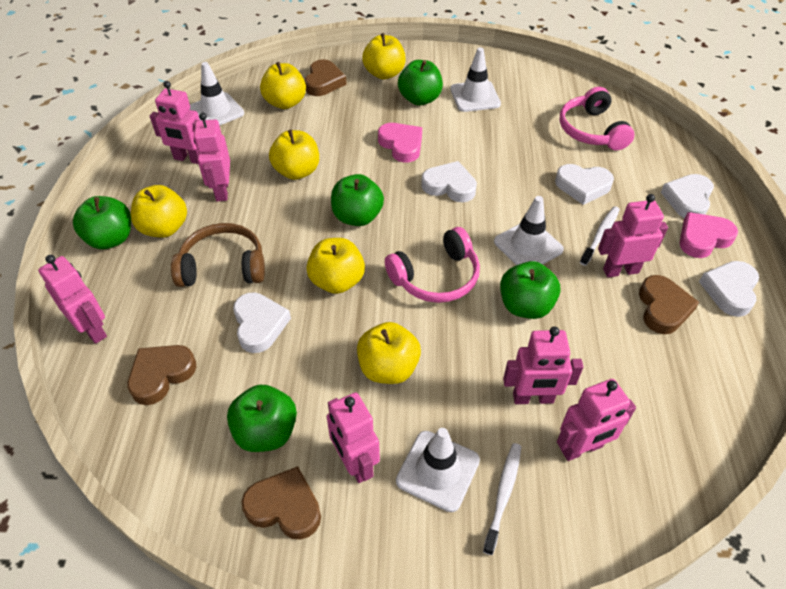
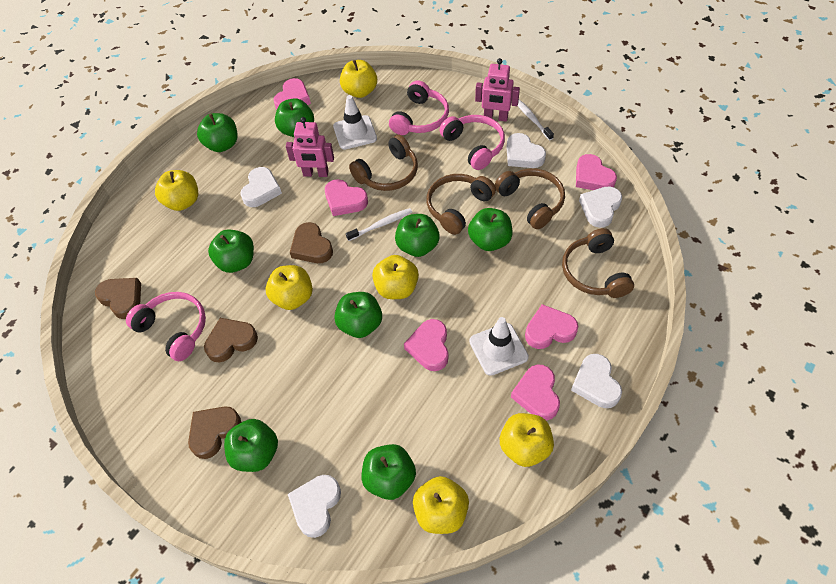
brown headphones: 1 -> 4
green apple: 5 -> 8
pink headphones: 2 -> 3
pink heart: 2 -> 6
pink robot: 7 -> 2
white traffic cone: 4 -> 2

